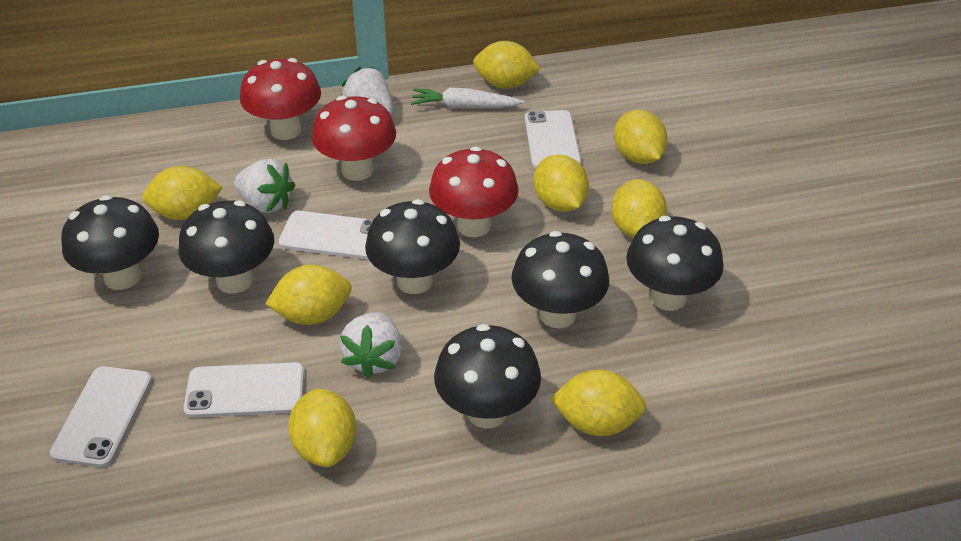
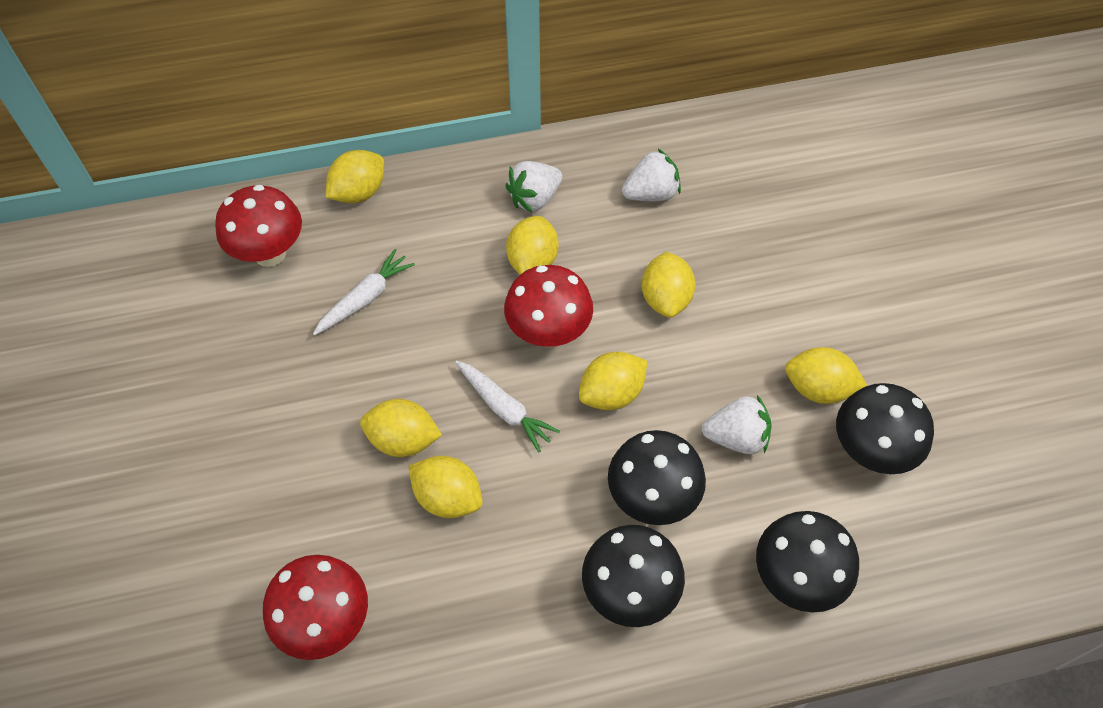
black mushroom: 6 -> 4
white carrot: 1 -> 2
white phone: 4 -> 0
yellow lemon: 8 -> 7

